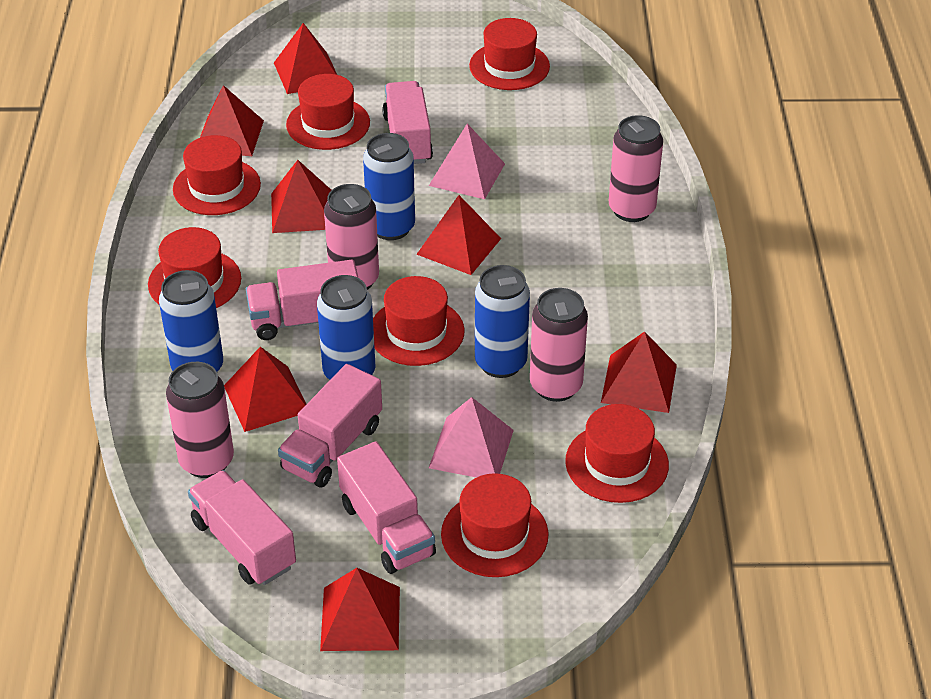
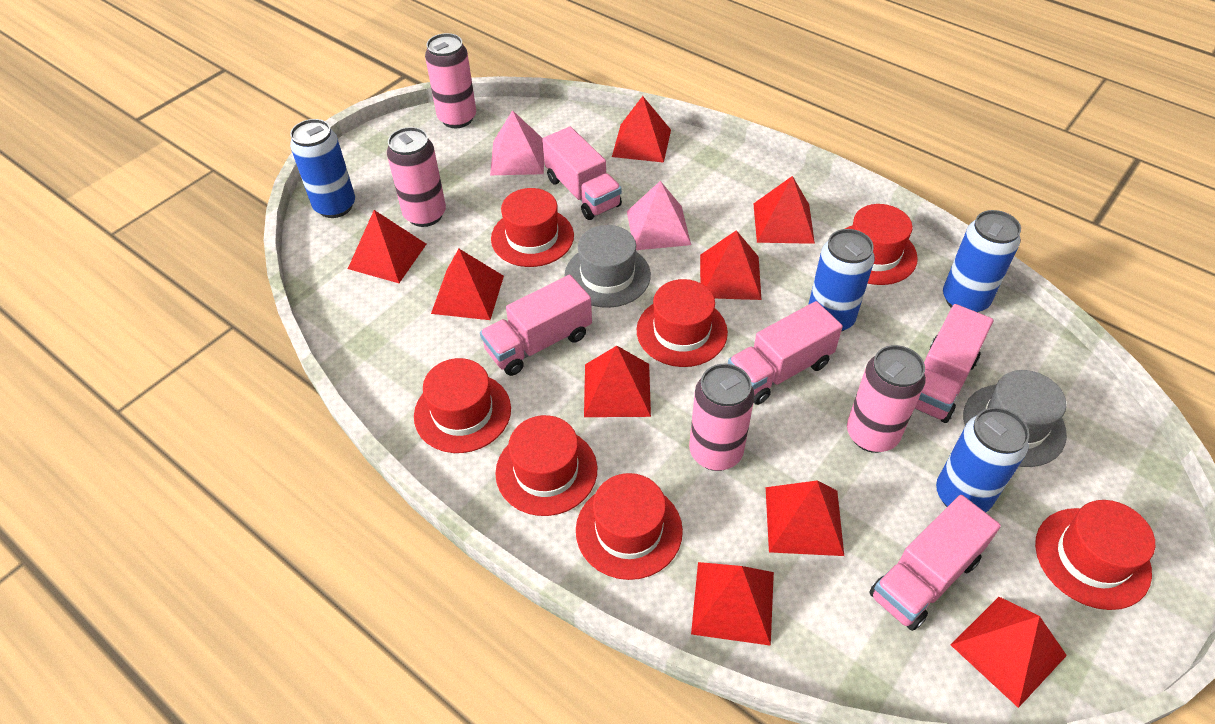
grey hat: 0 -> 2
red pyramid: 7 -> 9

